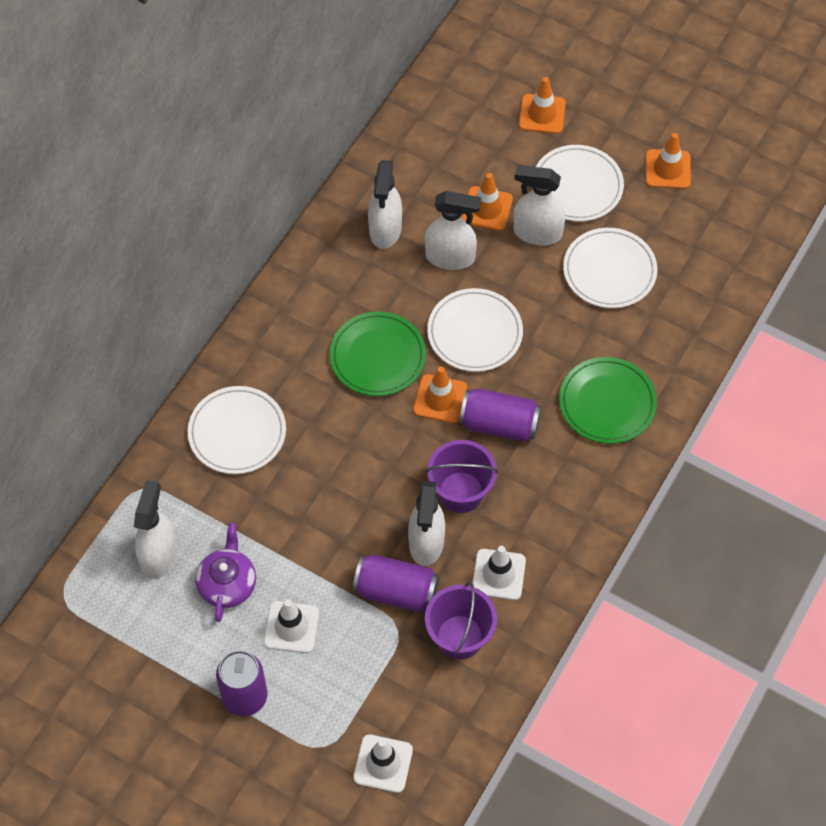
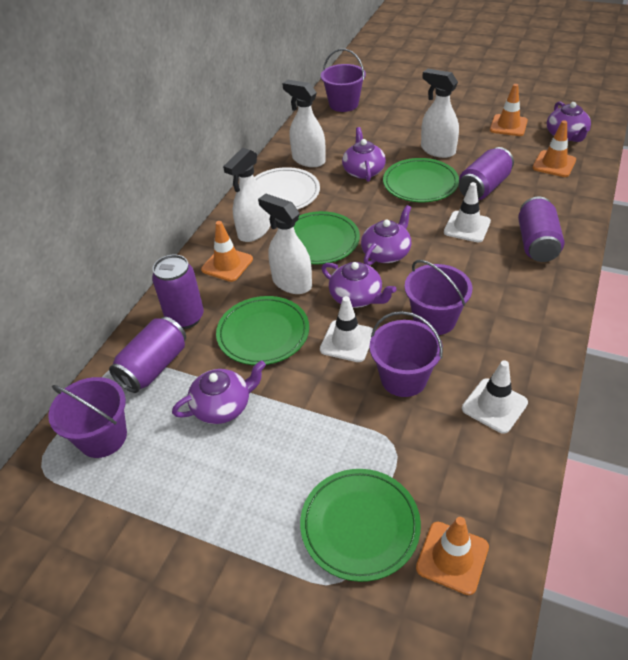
green plate: 2 -> 4
purple bucket: 2 -> 4
purple can: 3 -> 4
purple teapot: 1 -> 5
white plate: 4 -> 1
white spray bottle: 5 -> 4

